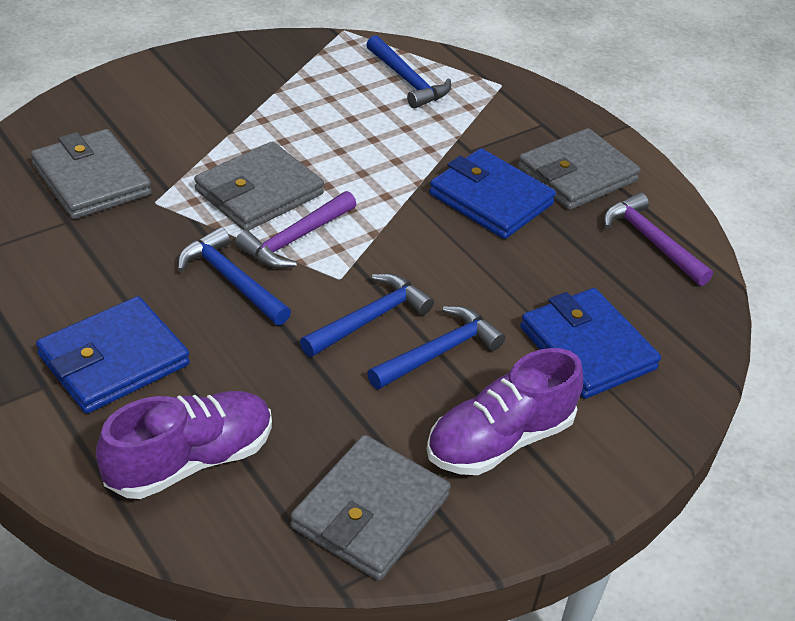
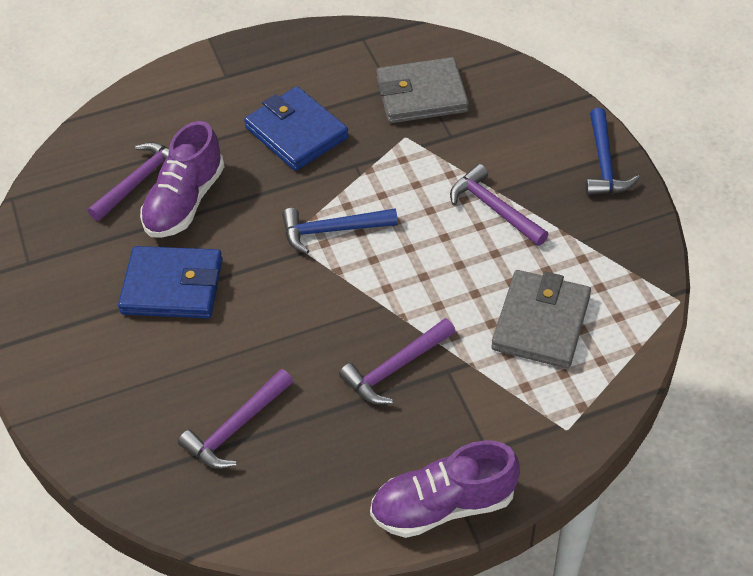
blue hammer: 4 -> 2
blue wallet: 3 -> 2
grey wallet: 4 -> 2
purple hammer: 2 -> 4

